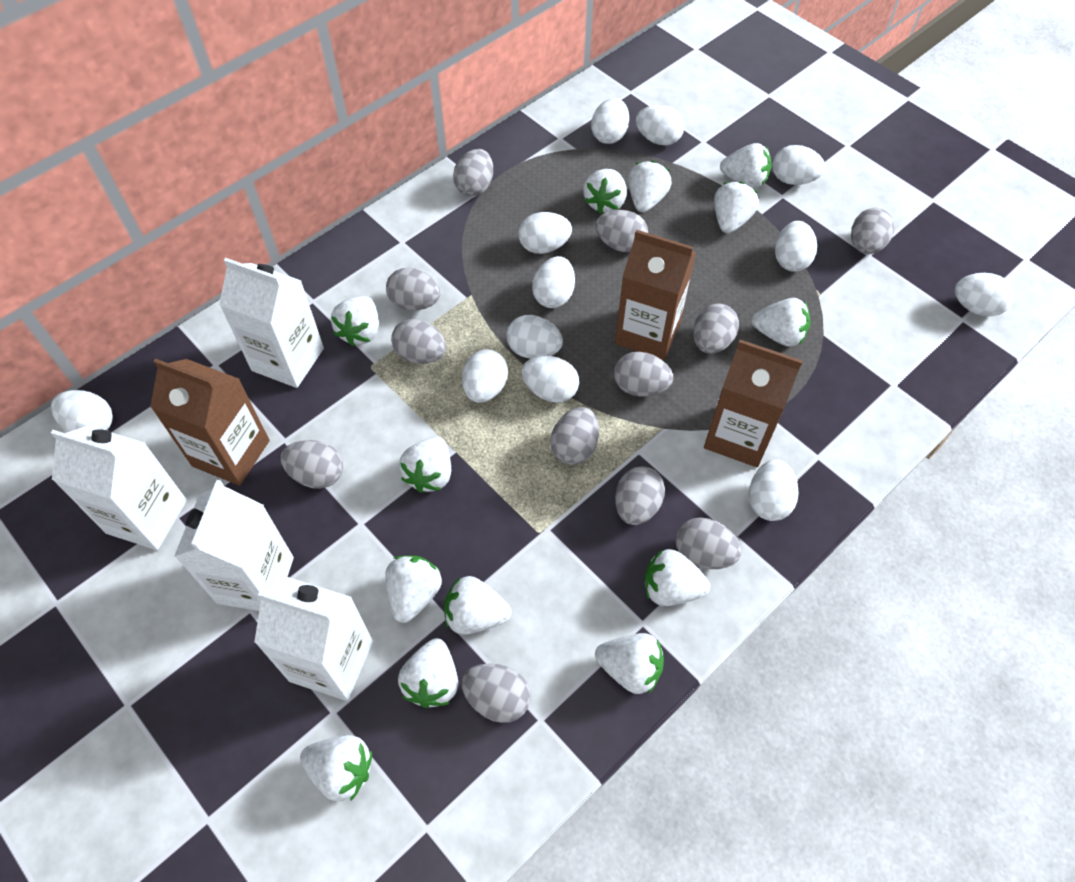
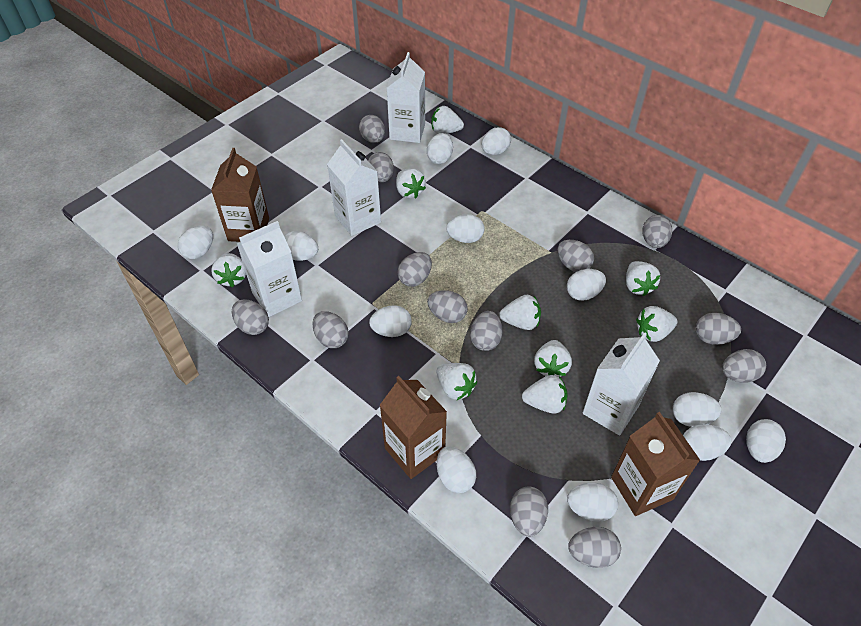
grey egg: 12 -> 13
white strawberry: 13 -> 9

